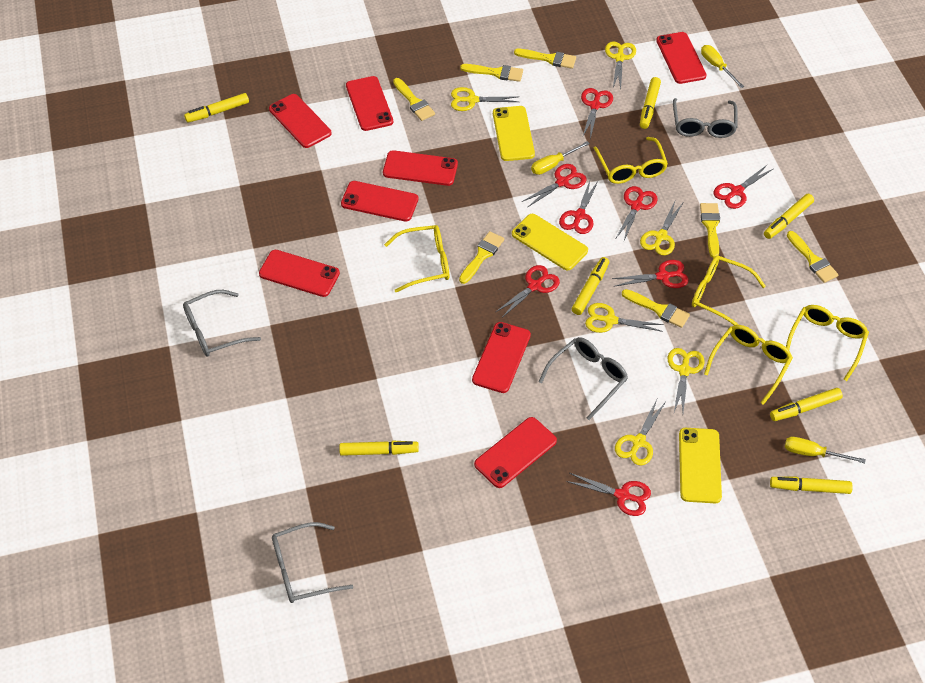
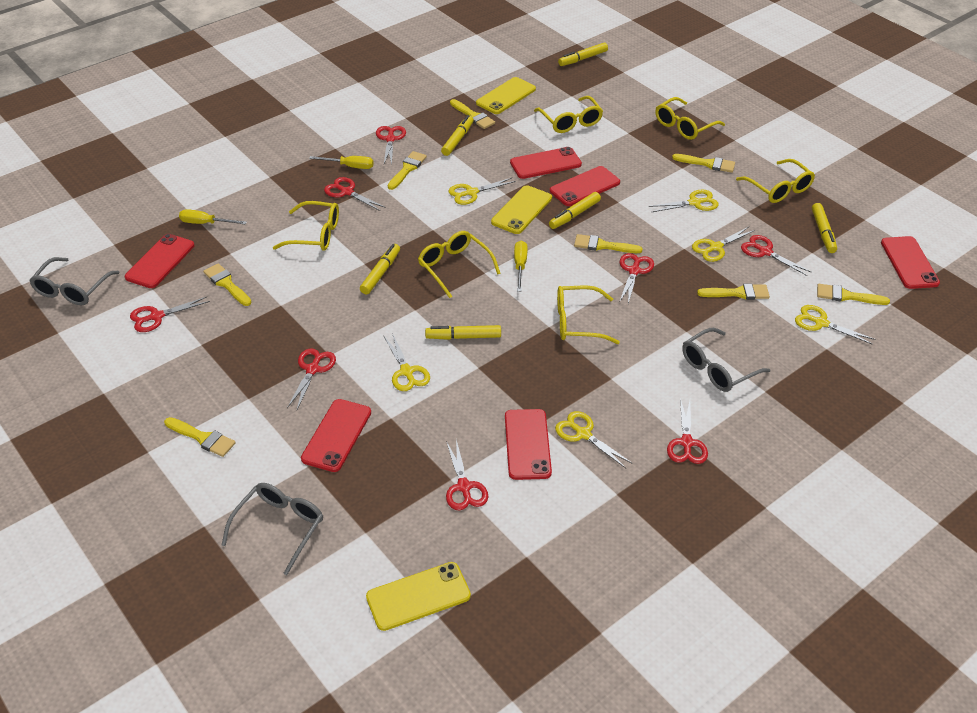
grey glasses: 4 -> 3
red phone: 8 -> 6
yellow brush: 7 -> 8
yellow glasses: 5 -> 6
yellow marker: 7 -> 6

